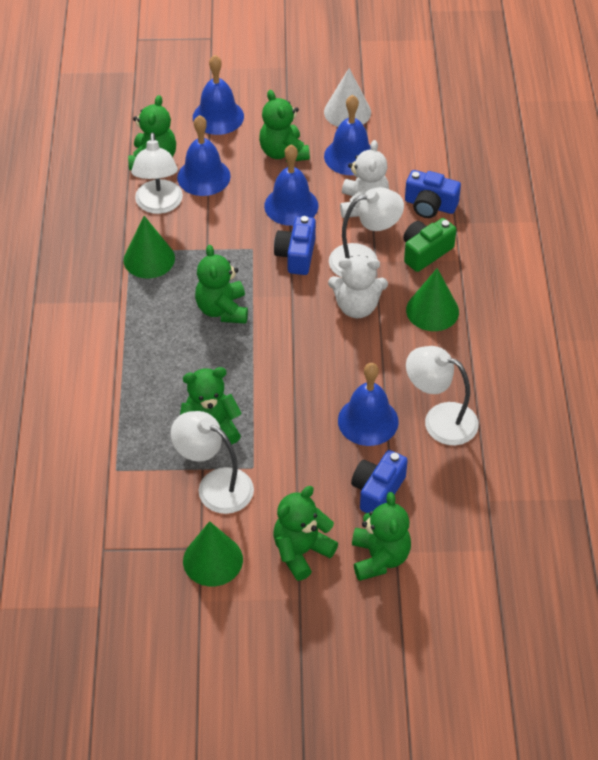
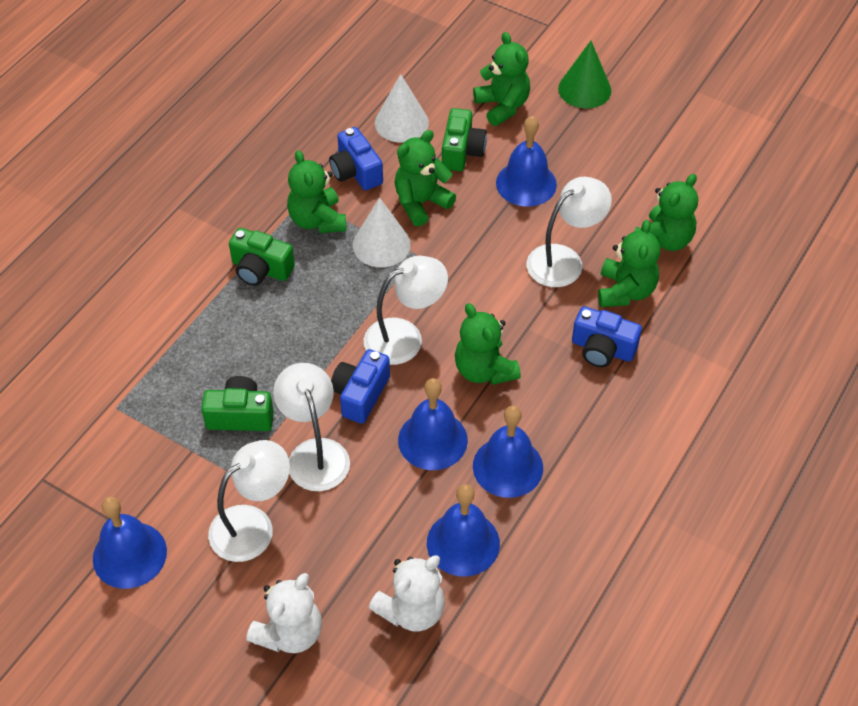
green camera: 1 -> 3
green cone: 3 -> 1
white cone: 1 -> 2

